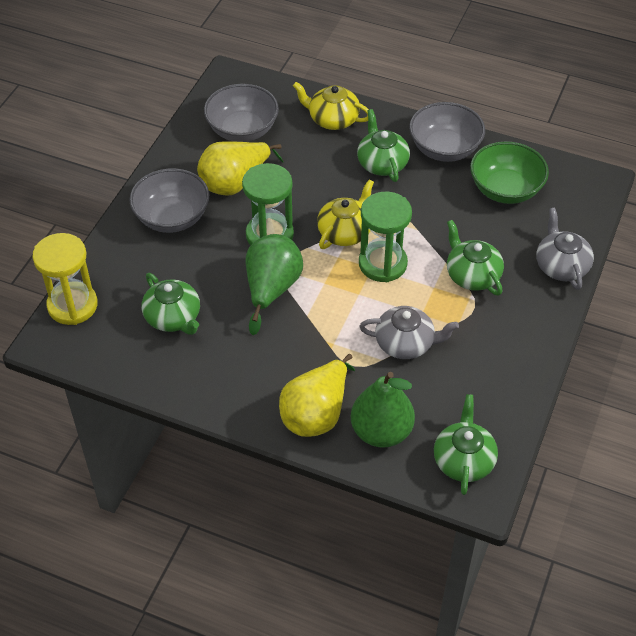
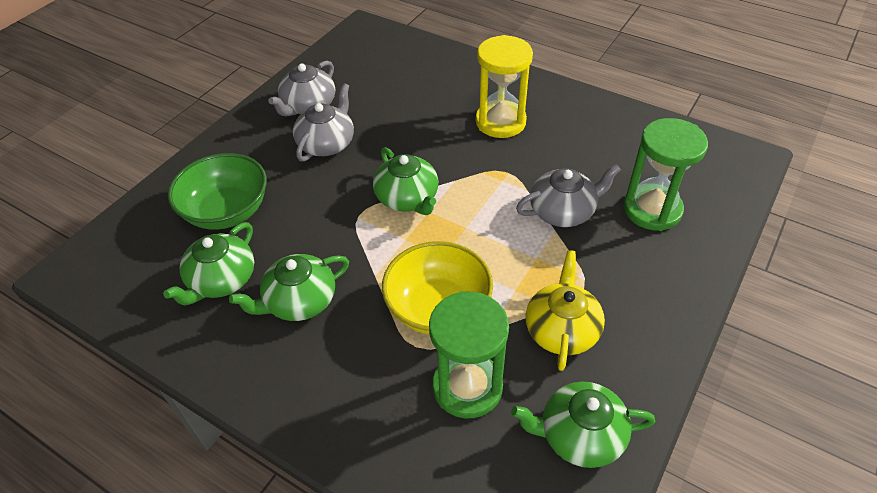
green pear: 2 -> 0
grey bowl: 3 -> 0
grey teapot: 2 -> 3
yellow bowl: 0 -> 1
yellow pear: 2 -> 0
yellow teapot: 2 -> 1

